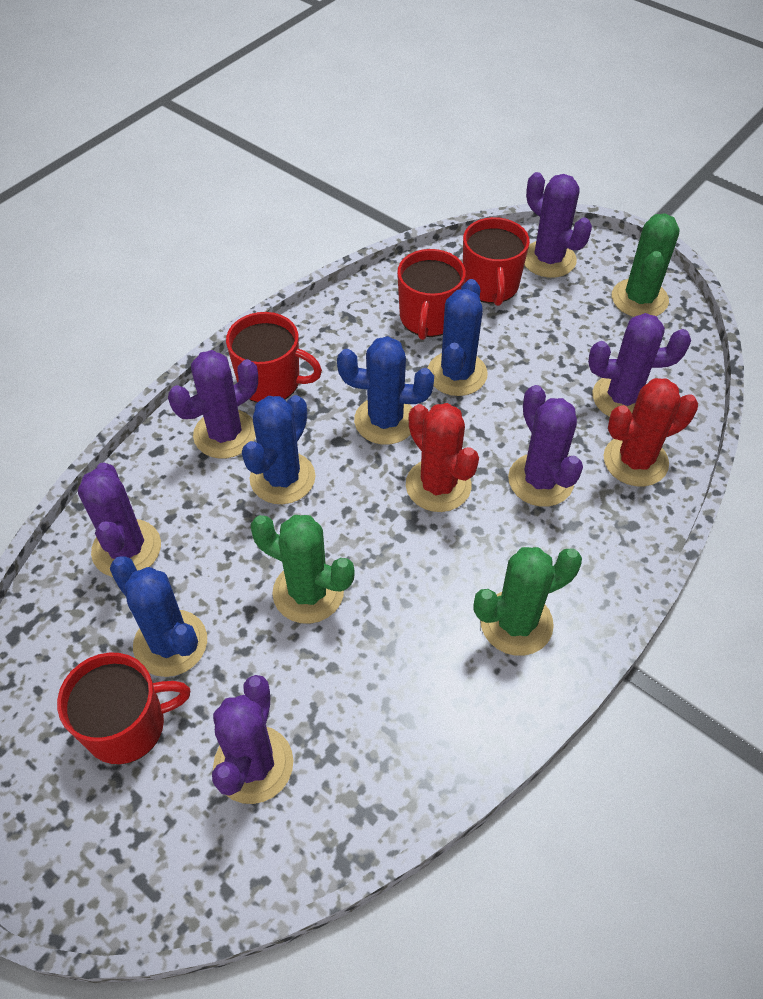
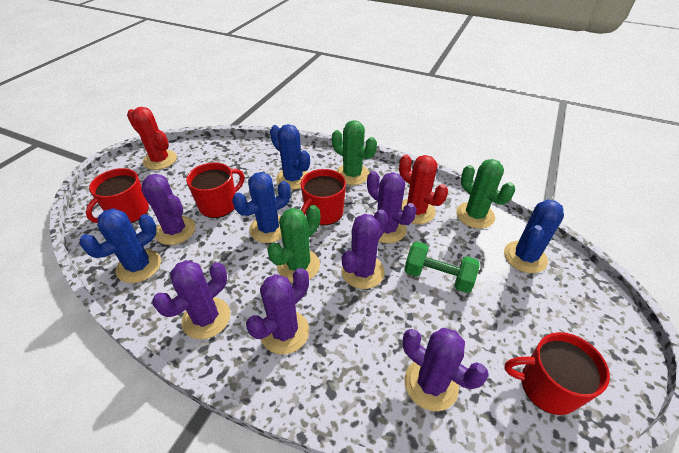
green dumbbell: 0 -> 1

